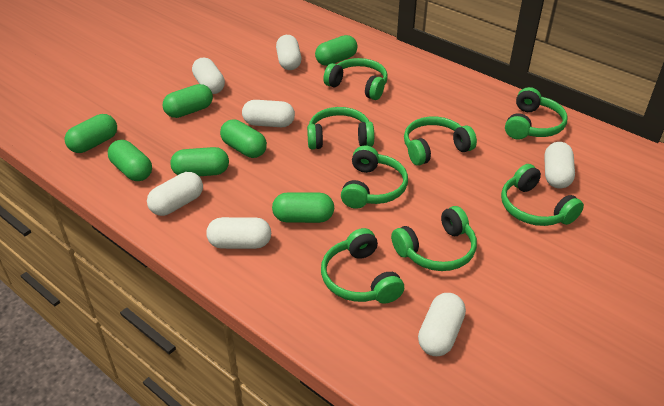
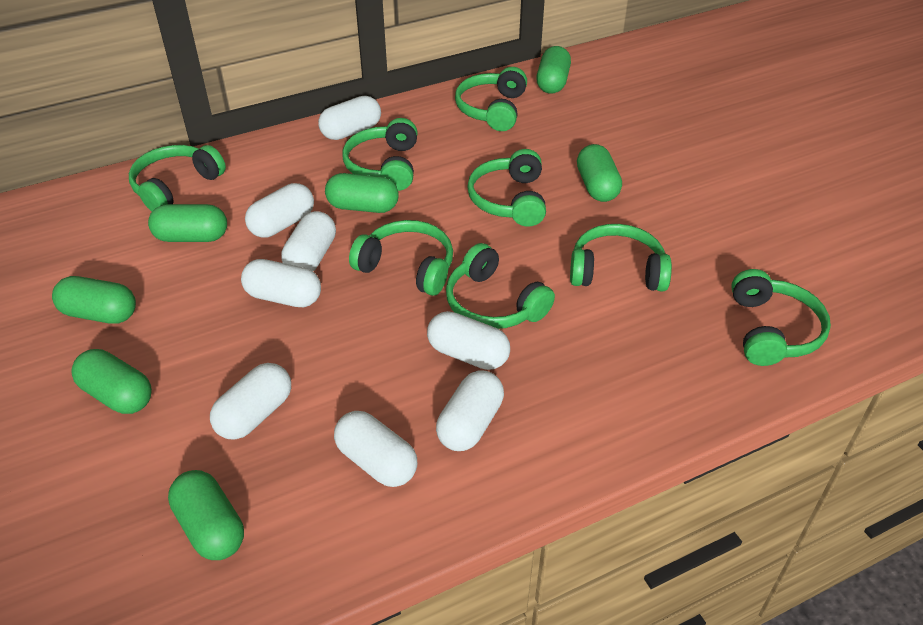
white capsule: 7 -> 8

